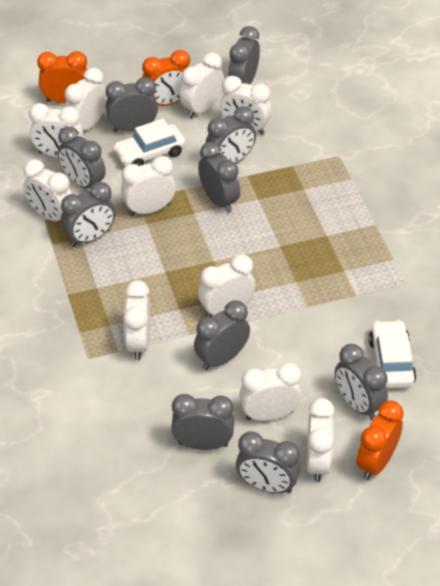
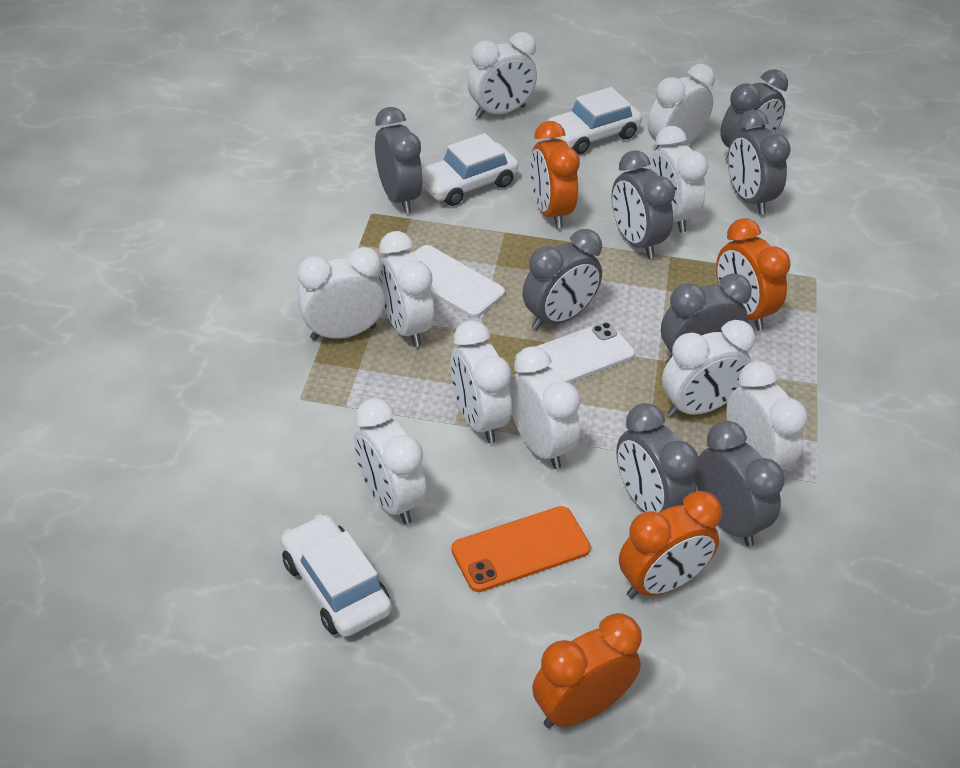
grey clock: 10 -> 8
orange clock: 3 -> 4
orange phone: 0 -> 1
white car: 2 -> 3
white phone: 0 -> 2

